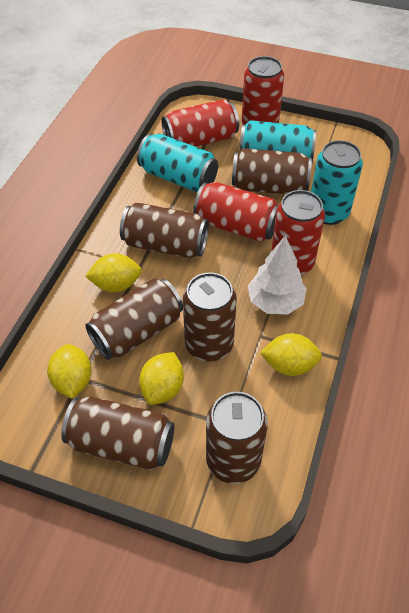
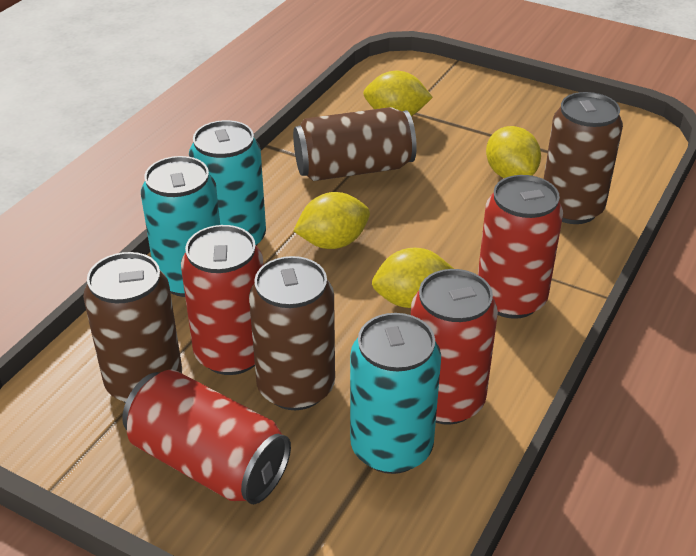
brown can: 6 -> 4
white tree: 1 -> 0

